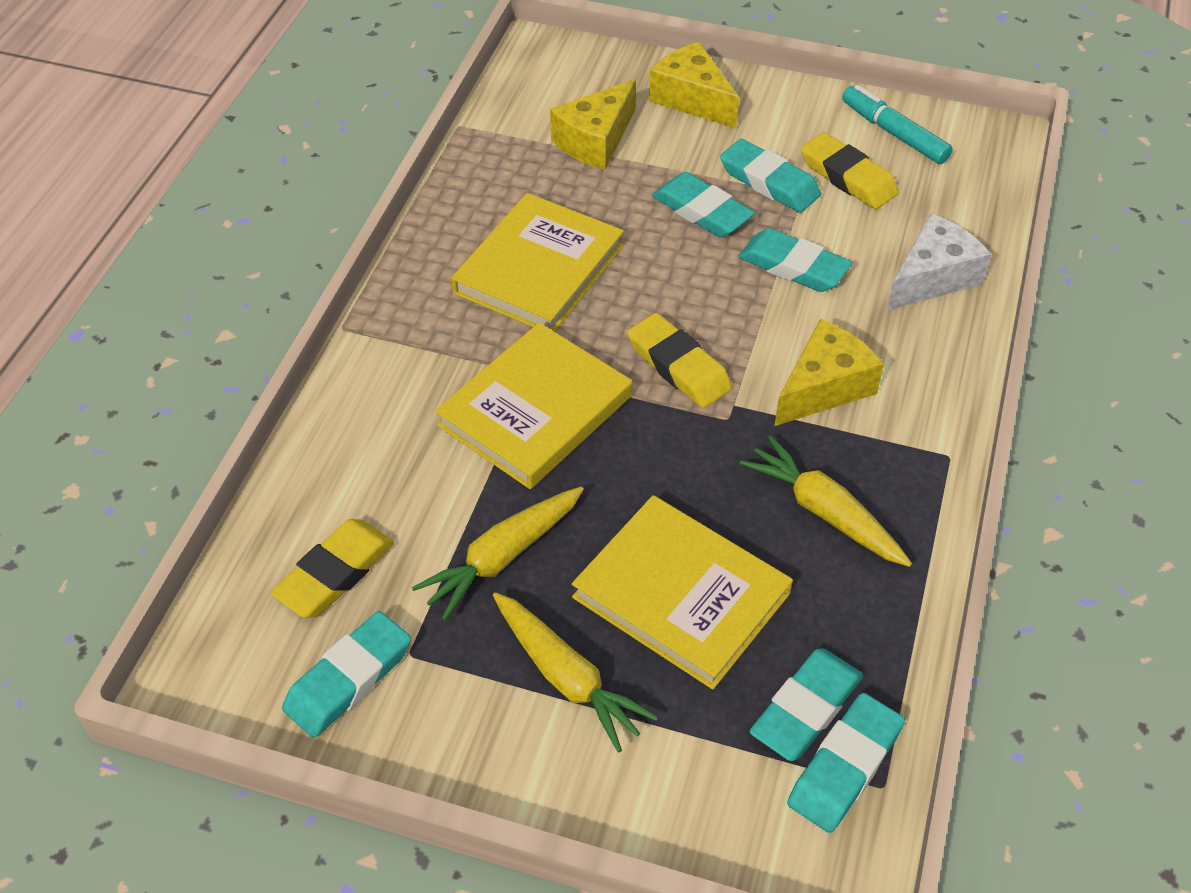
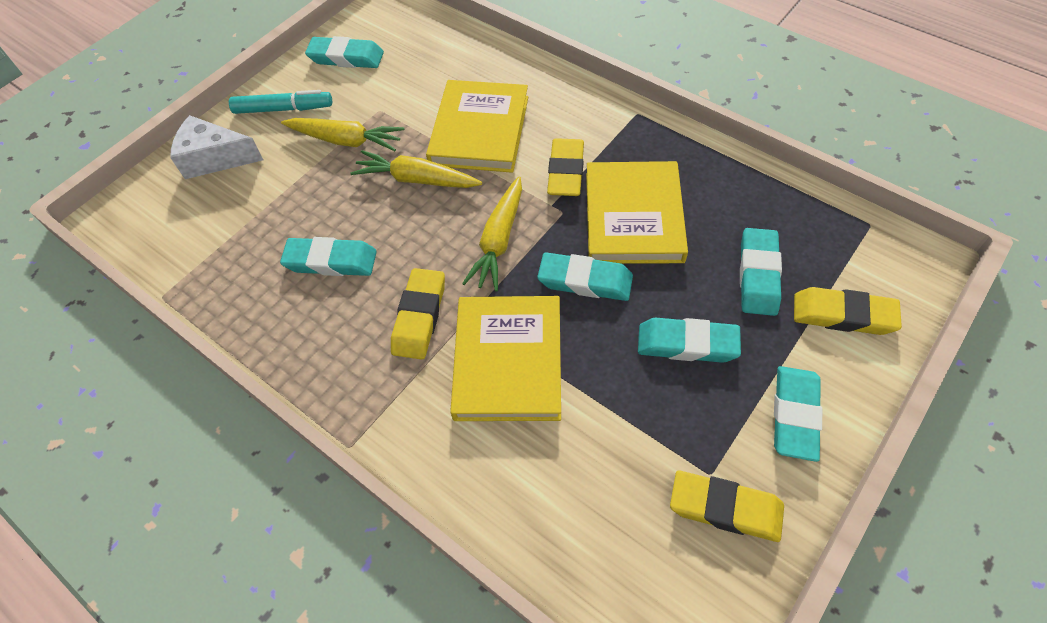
yellow cheese: 3 -> 0
yellow eraser: 3 -> 4

